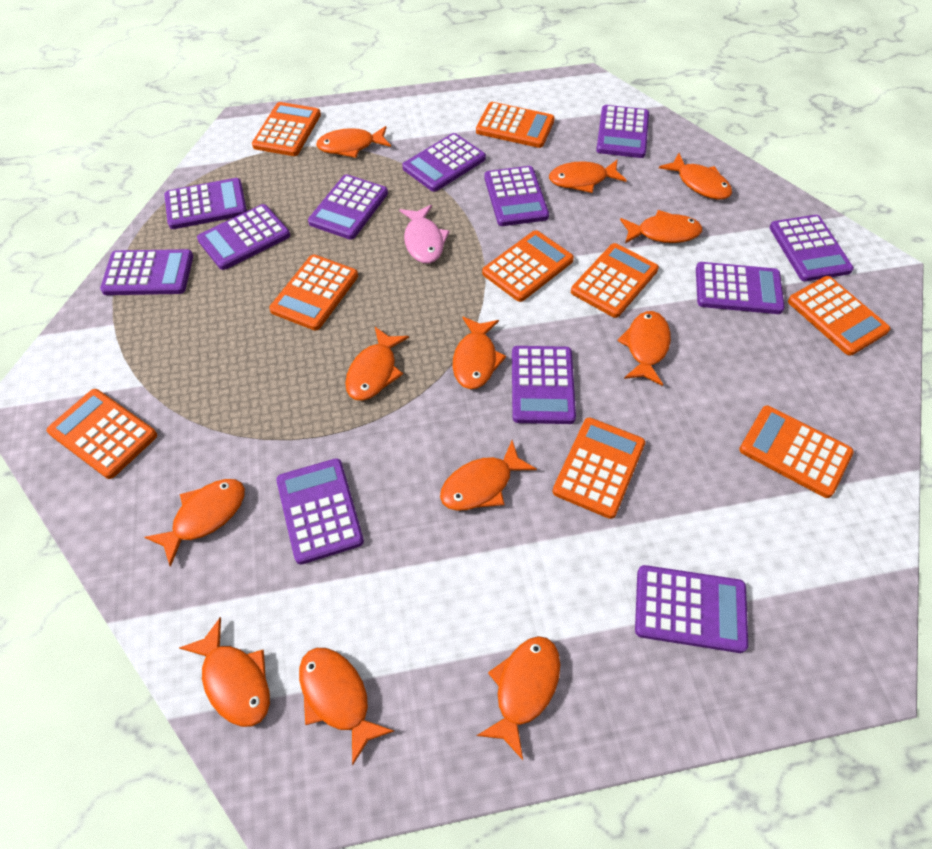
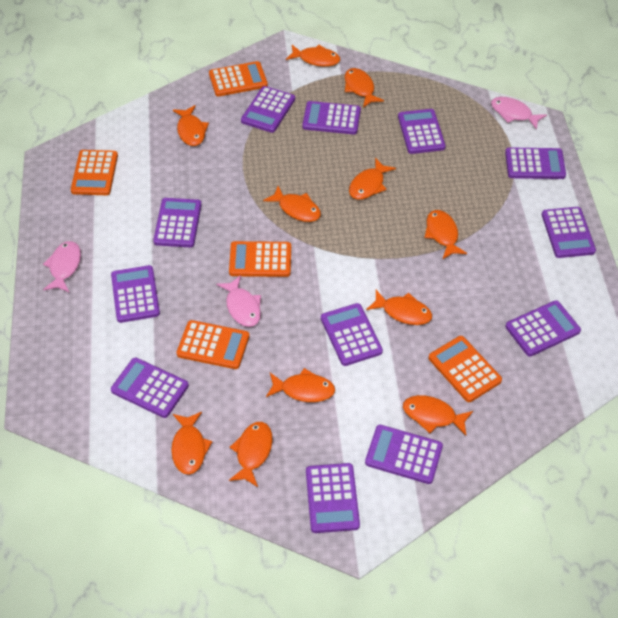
orange calculator: 9 -> 5
orange fish: 12 -> 11
pink fish: 1 -> 3

